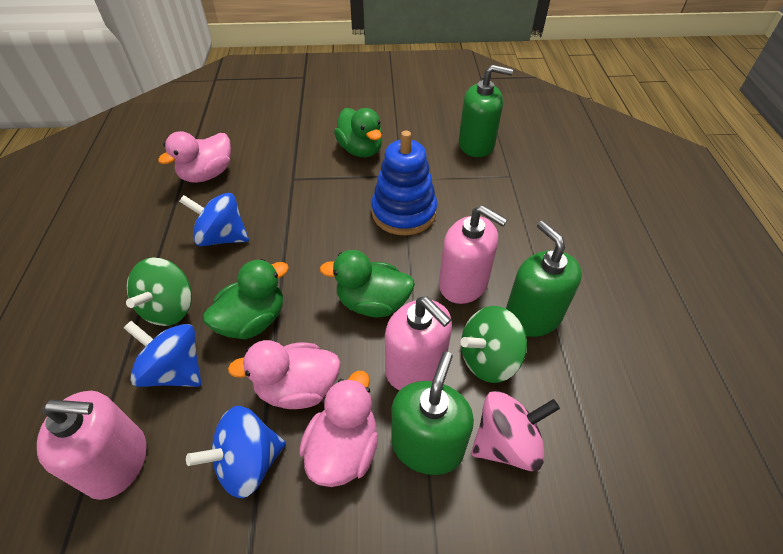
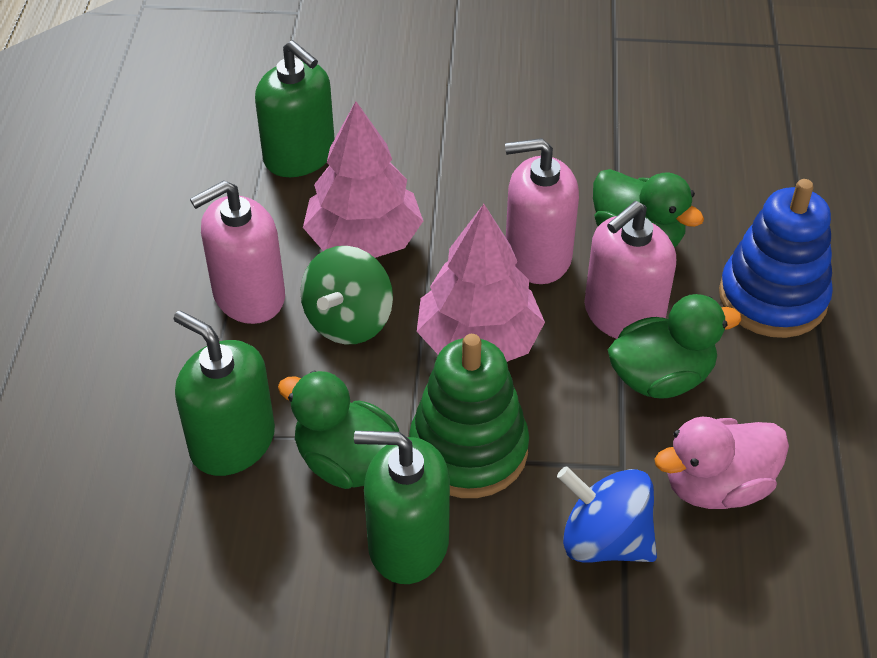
blue spinning top: 3 -> 1
green spinning top: 2 -> 1
green stacking toy: 0 -> 1
pink duck: 3 -> 1
pink spinning top: 1 -> 0
pink tree: 0 -> 2

